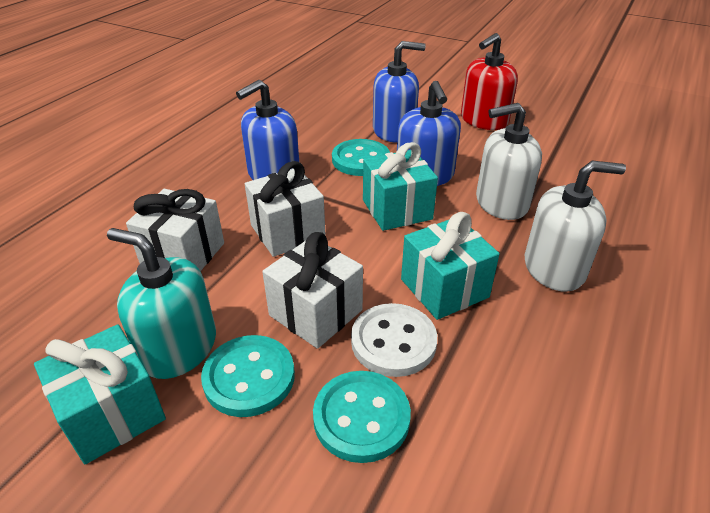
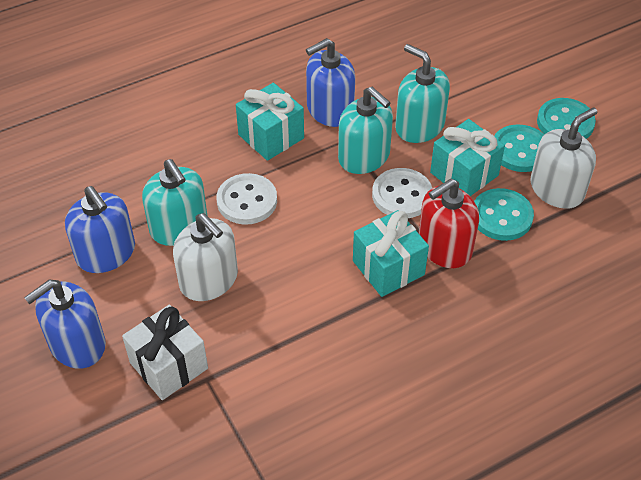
turquoise soap dispenser: 1 -> 3
white button: 1 -> 2
white gift: 3 -> 1

